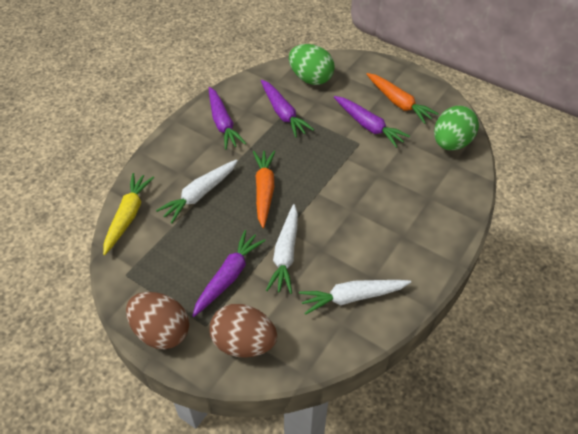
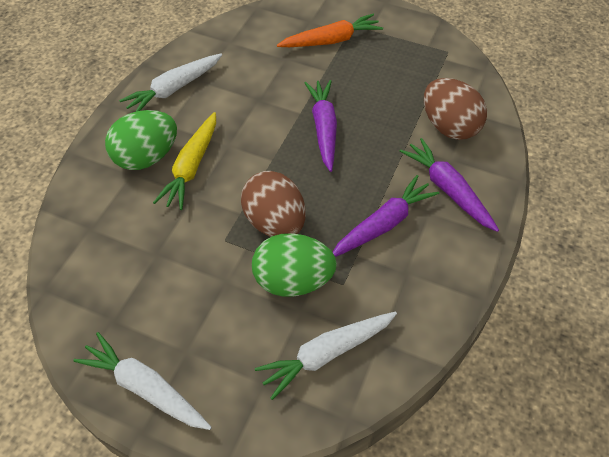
orange carrot: 2 -> 1
purple carrot: 4 -> 3

